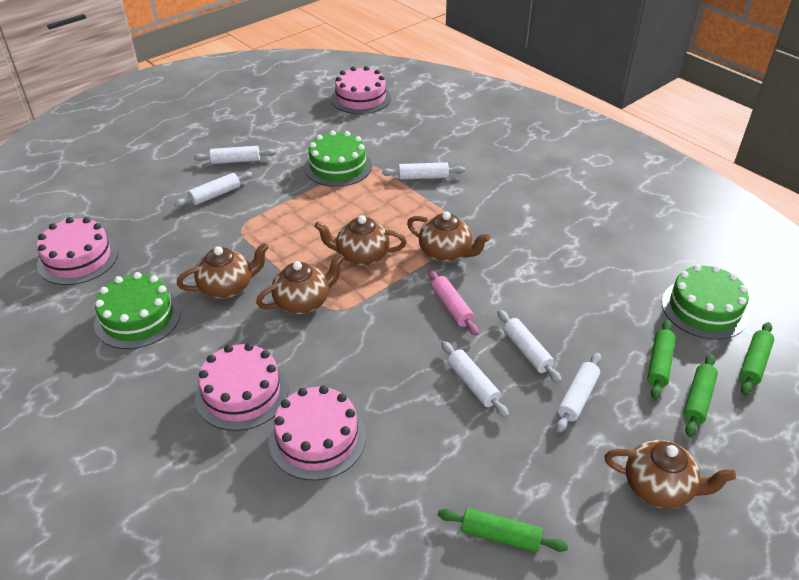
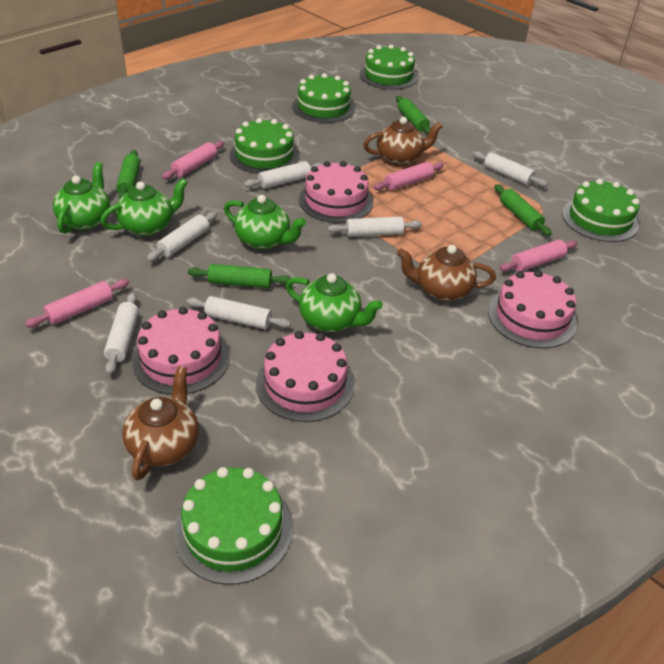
brown teapot: 5 -> 3
green cake: 3 -> 5
green teapot: 0 -> 4
pink rolling pin: 1 -> 4

